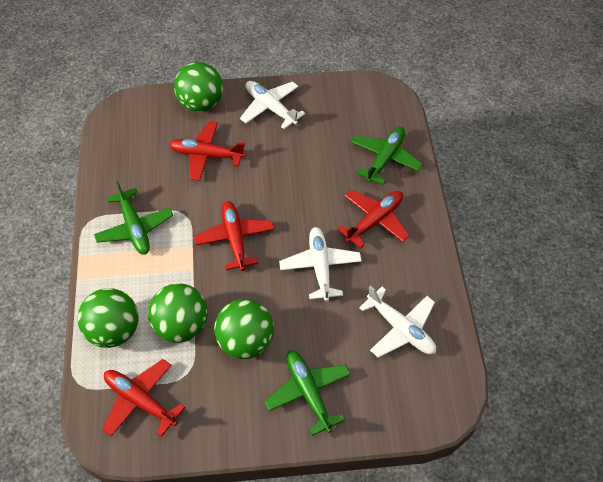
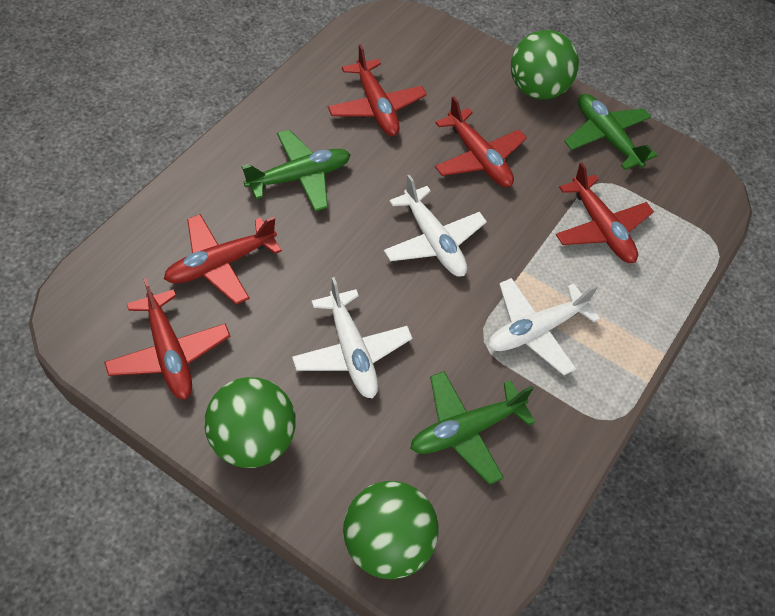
green ball: 4 -> 3
red plane: 4 -> 5

